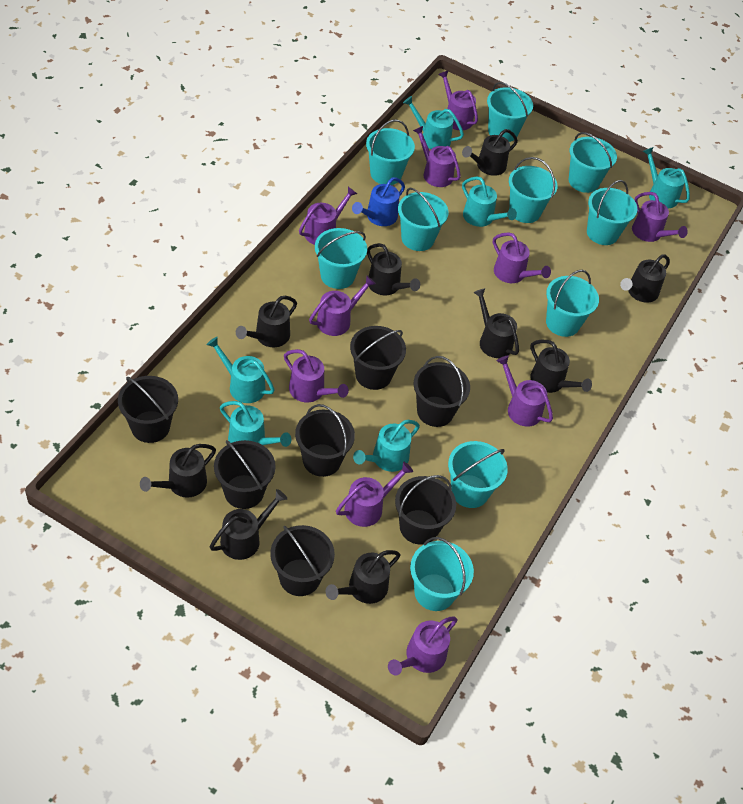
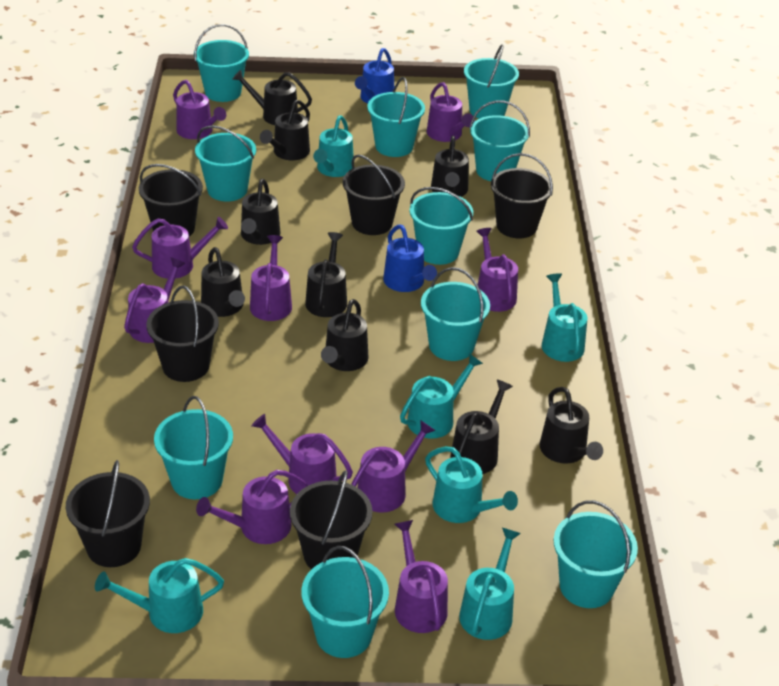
black bucket: 7 -> 6
blue watering can: 1 -> 2

